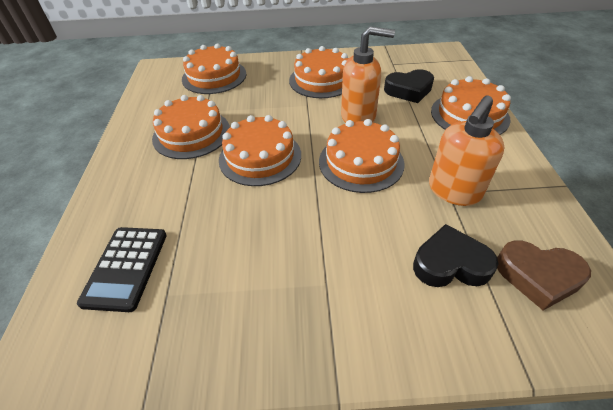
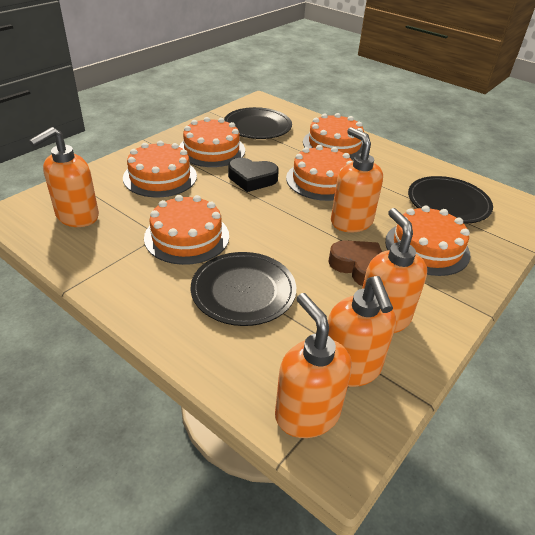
black calculator: 1 -> 0
black heart: 2 -> 1
black plate: 0 -> 3
orange soap dispenser: 2 -> 5

